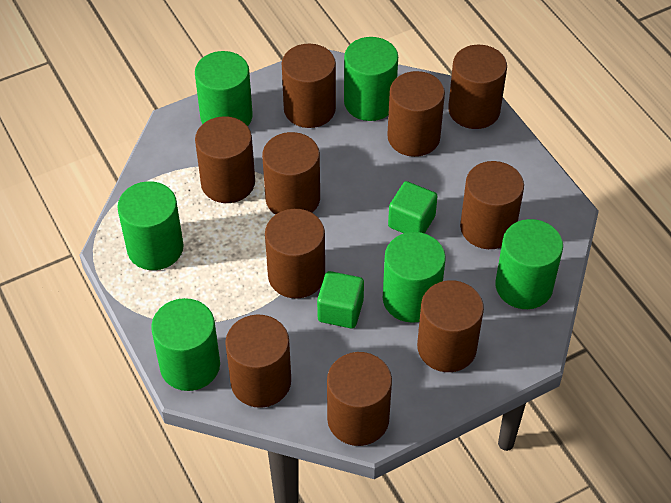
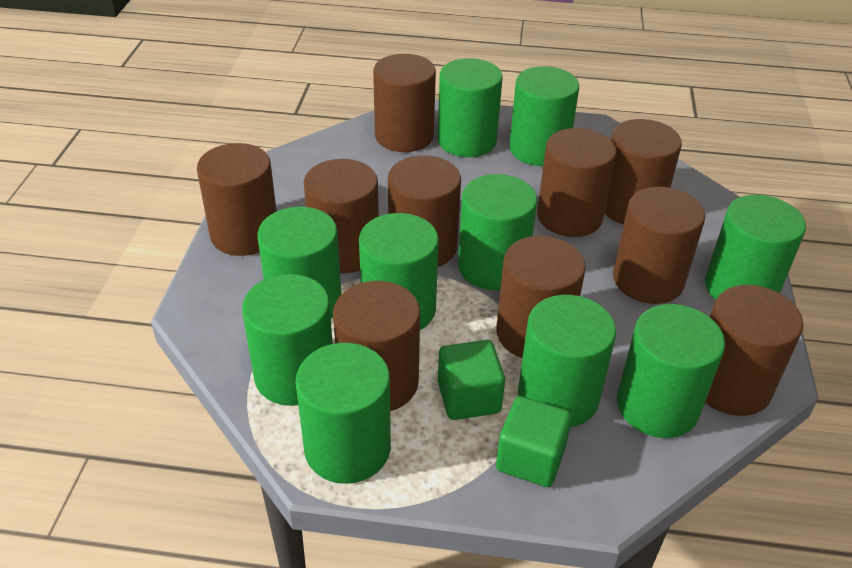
green cylinder: 6 -> 10

